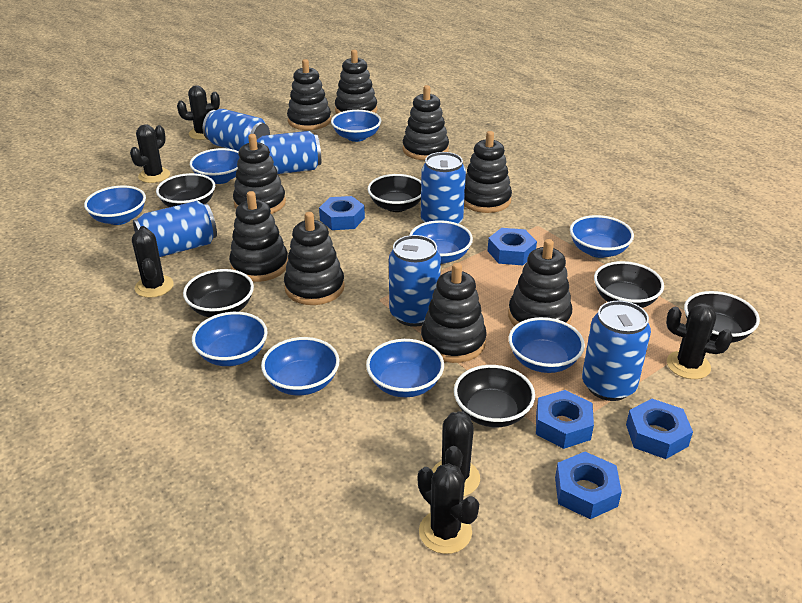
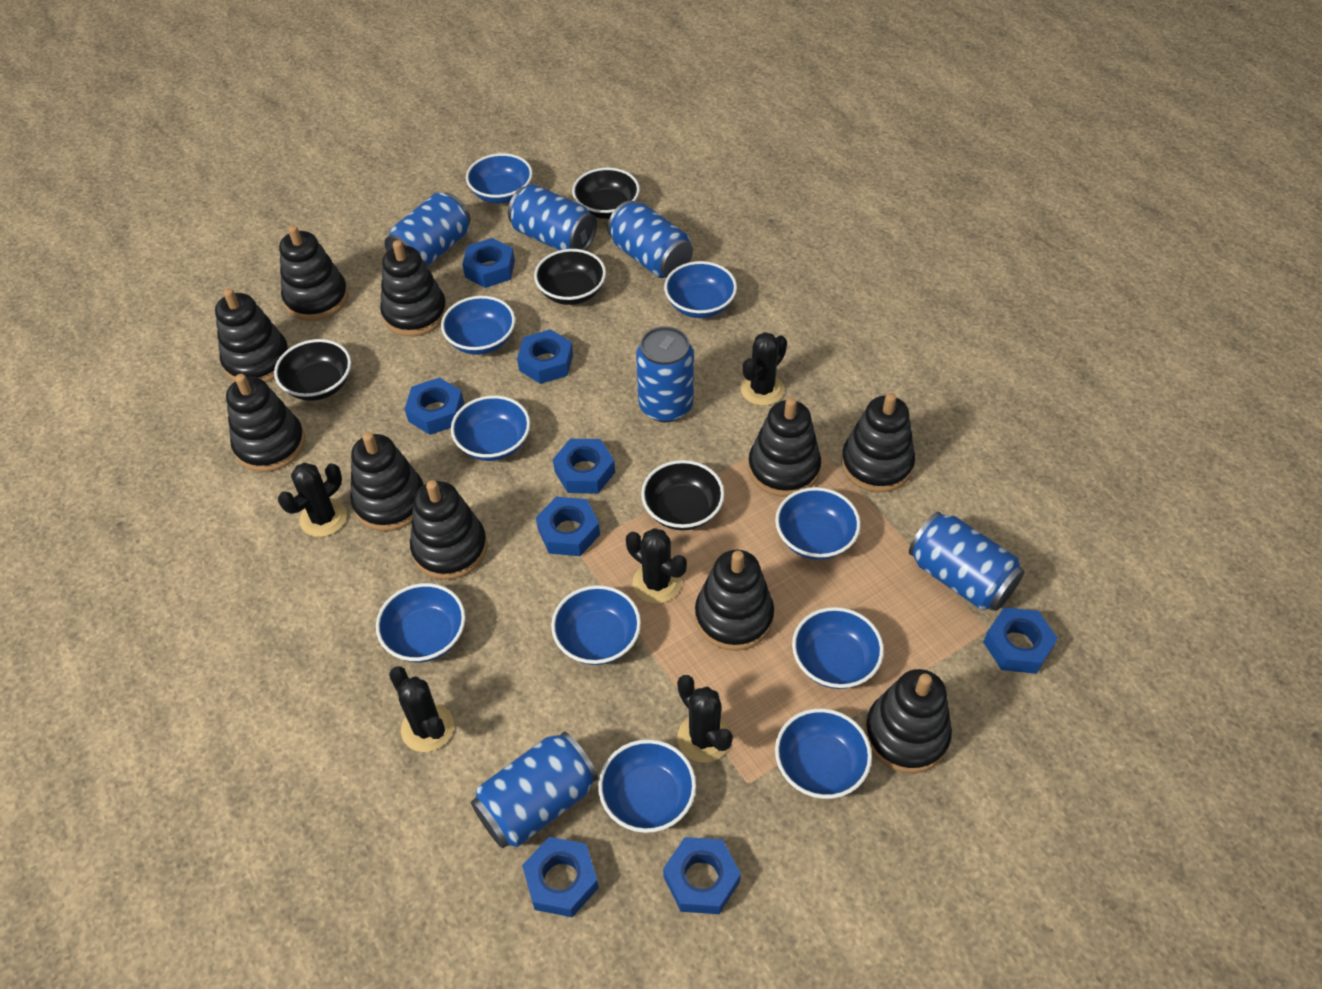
black bowl: 6 -> 4
black cactus: 6 -> 5
black stacking toy: 9 -> 10
blue bowl: 9 -> 10
blue nut: 5 -> 8

